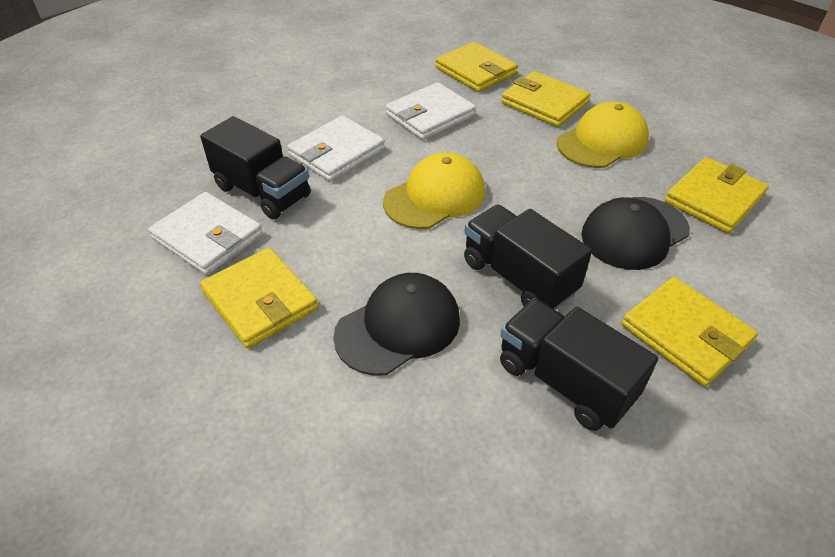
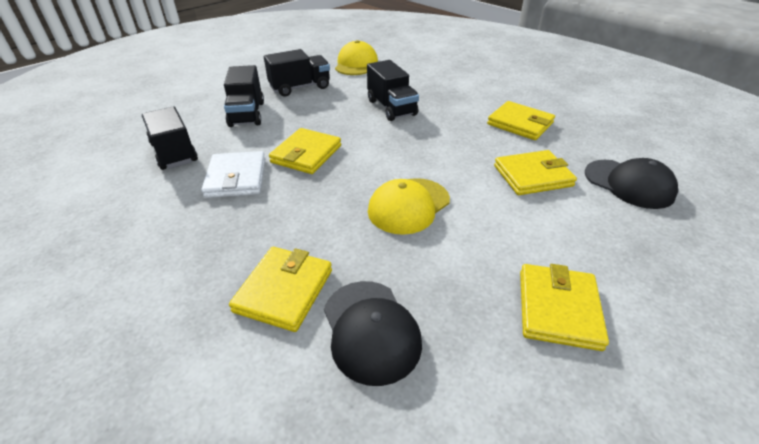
black truck: 3 -> 4
white wallet: 3 -> 1

